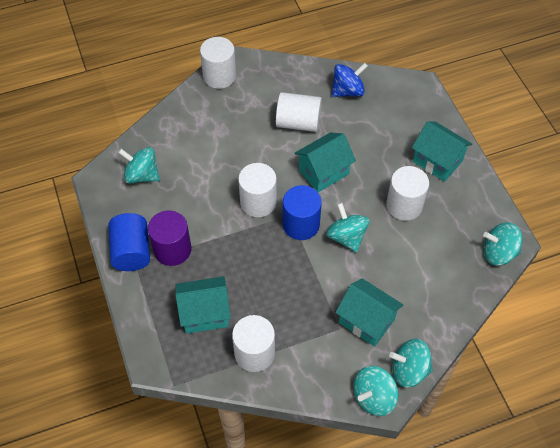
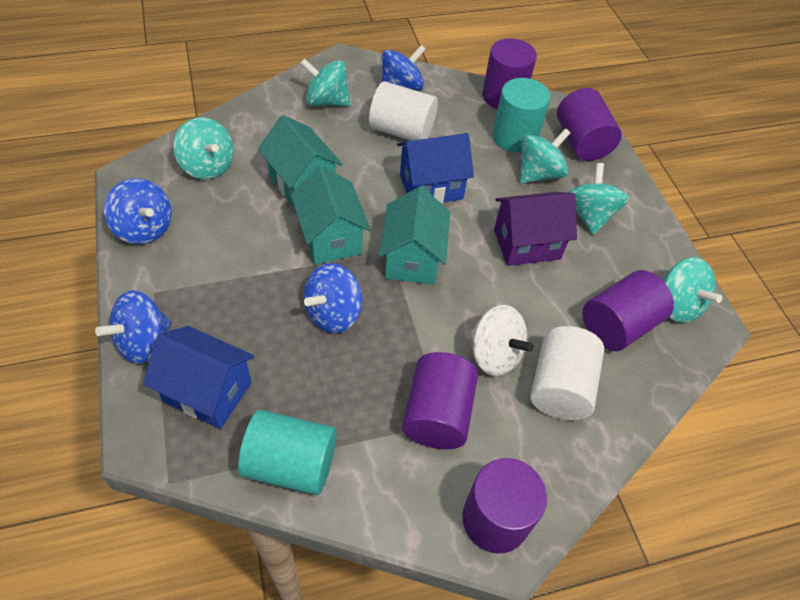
blue cylinder: 2 -> 0
blue house: 0 -> 2
blue spinning top: 1 -> 4
purple cylinder: 1 -> 5
purple house: 0 -> 1
turquoise cylinder: 0 -> 2
turquoise house: 4 -> 3
white cylinder: 5 -> 2
white spinning top: 0 -> 1

